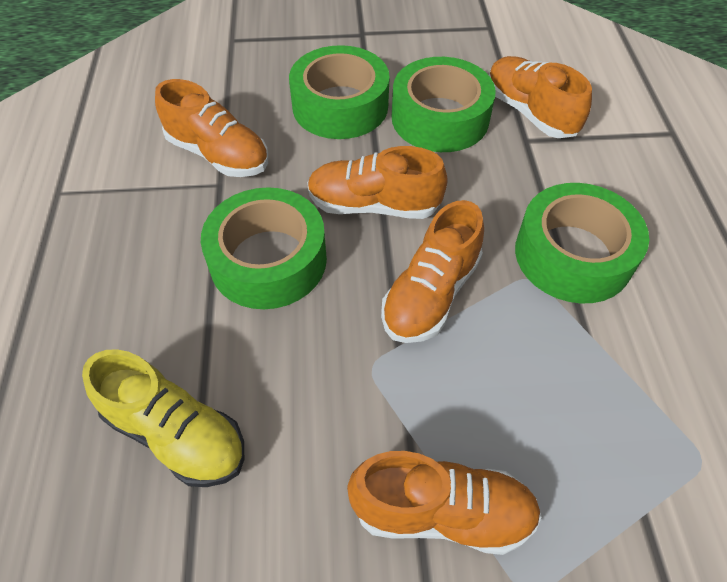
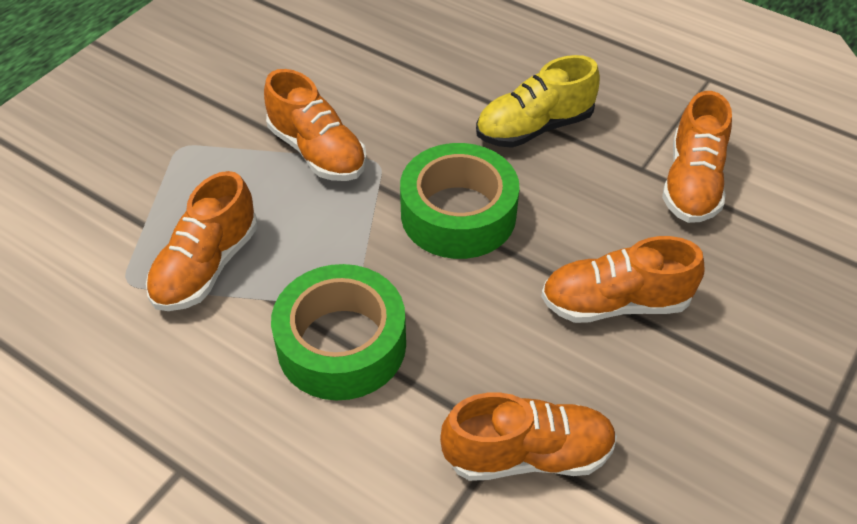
green tape: 4 -> 2

